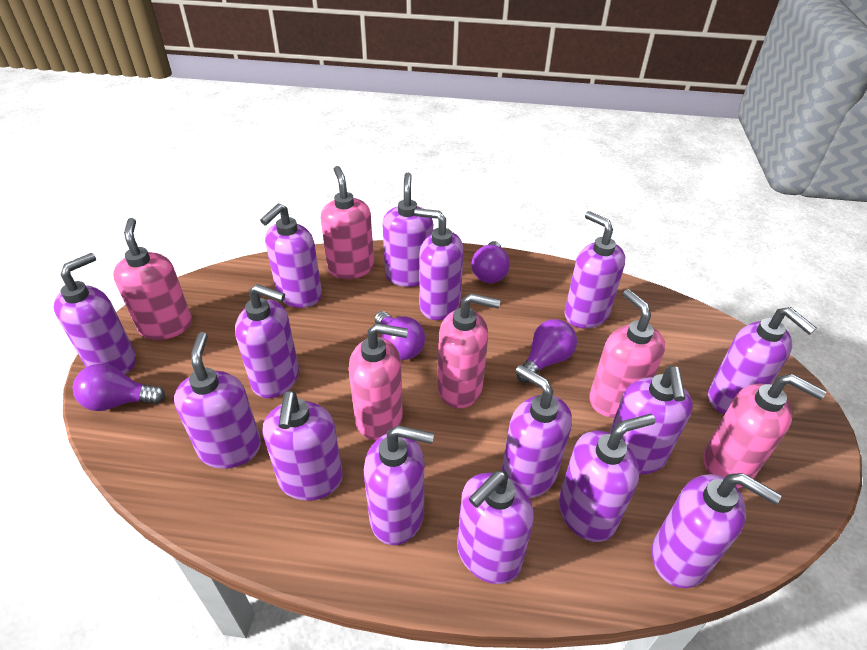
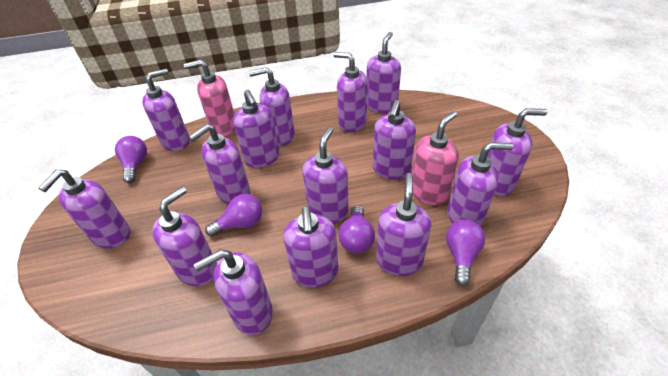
pink soap dispenser: 6 -> 2

